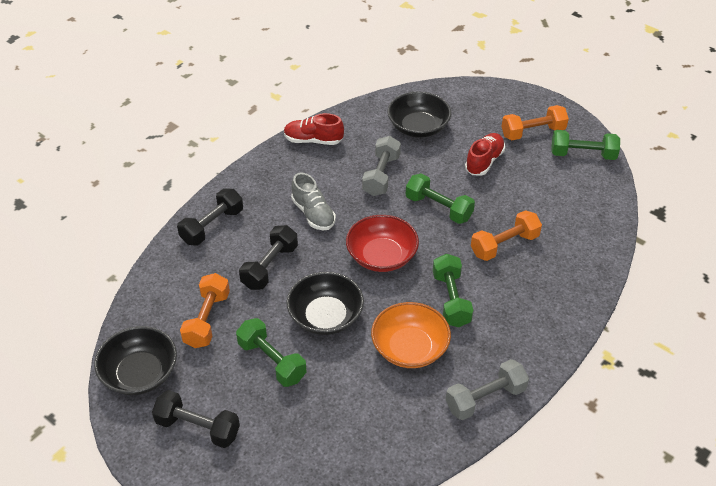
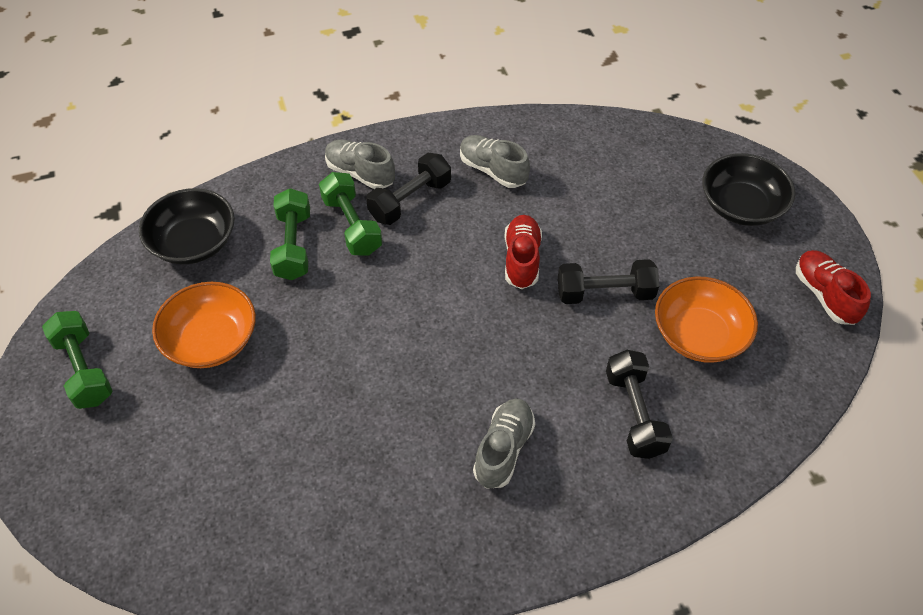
black bowl: 3 -> 2
green dumbbell: 4 -> 3
grey dumbbell: 2 -> 0
grey shoe: 1 -> 3
orange bowl: 1 -> 2
orange dumbbell: 3 -> 0
red bowl: 1 -> 0

